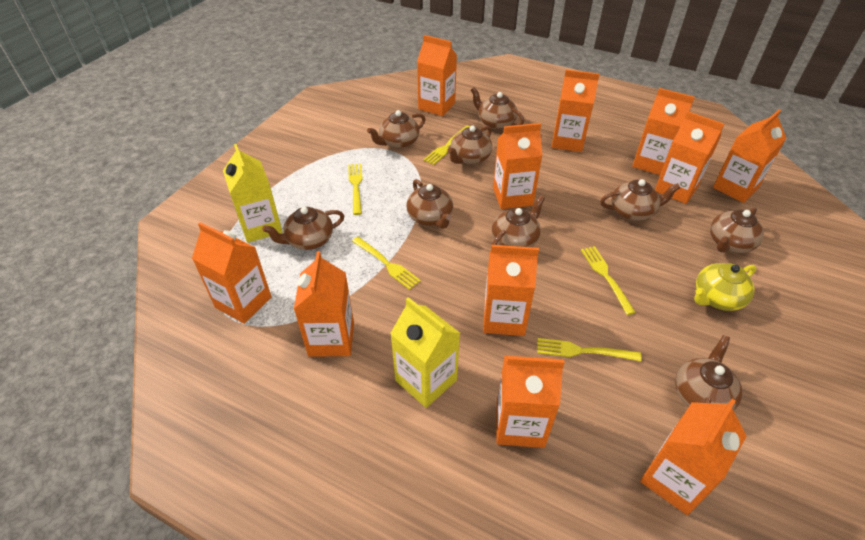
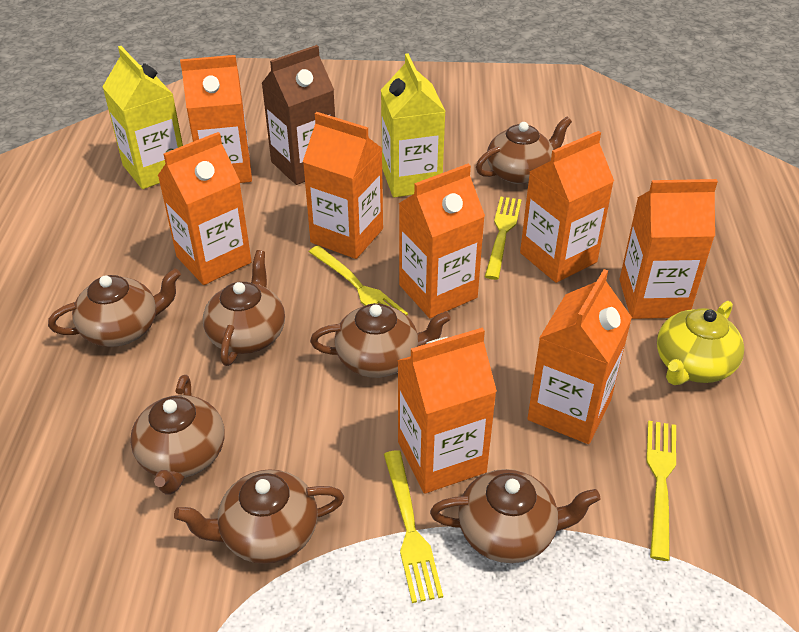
brown carton: 0 -> 1
brown teapot: 9 -> 7
orange carton: 11 -> 8
yellow fork: 5 -> 4

